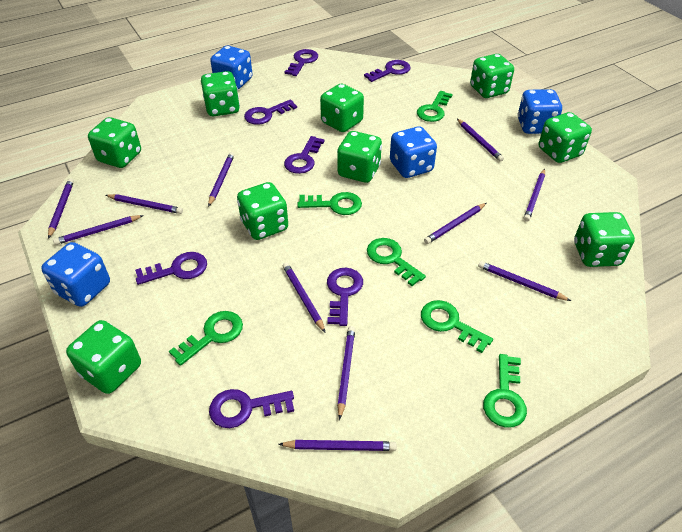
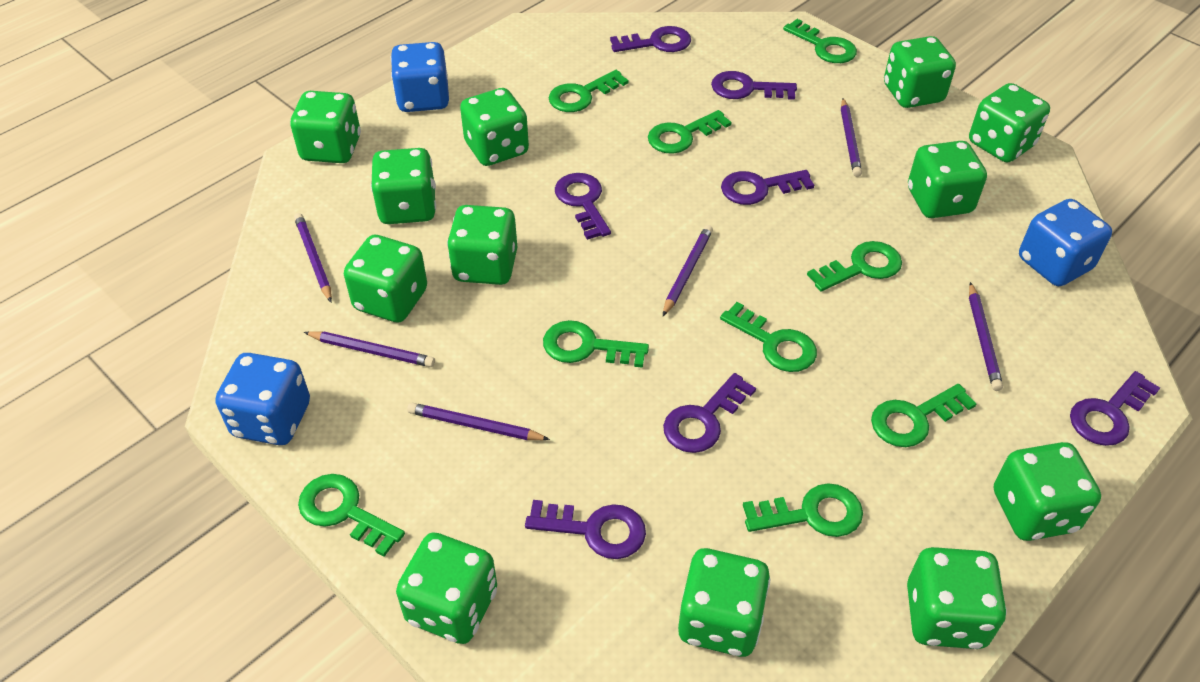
blue dice: 4 -> 3
green dice: 9 -> 12
green key: 6 -> 9
purple pencil: 11 -> 6

